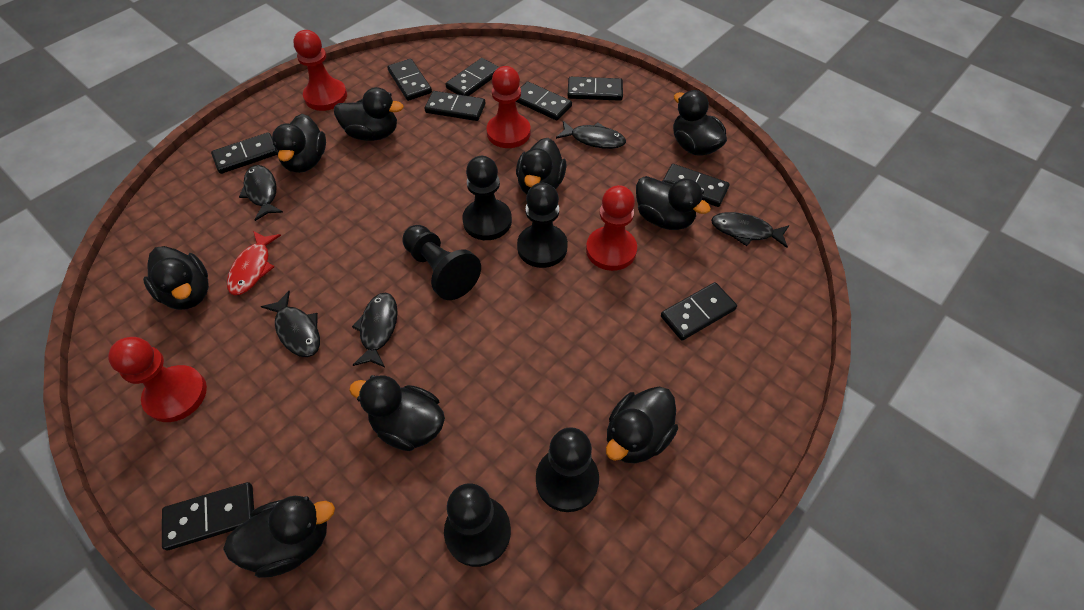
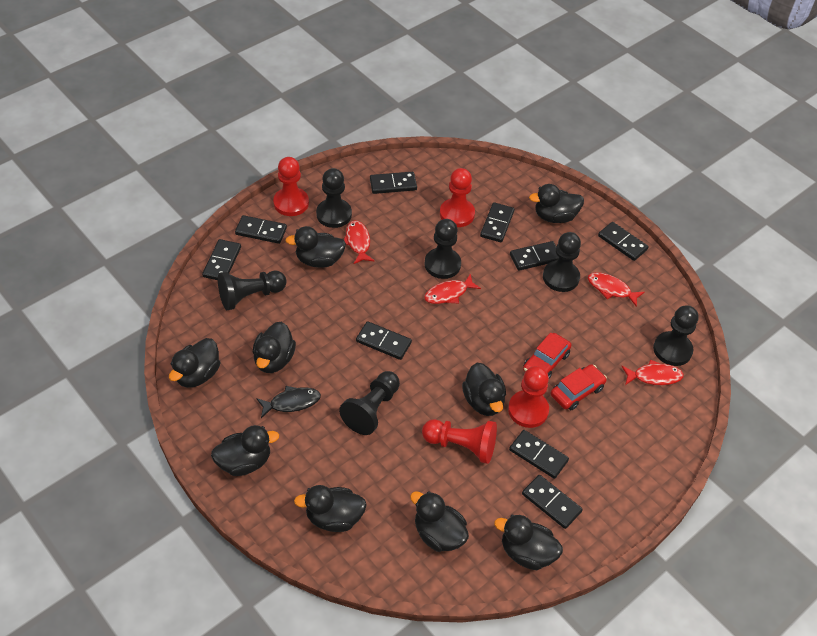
black fish: 5 -> 1
black pawn: 5 -> 6
red car: 0 -> 2
red fish: 1 -> 4

